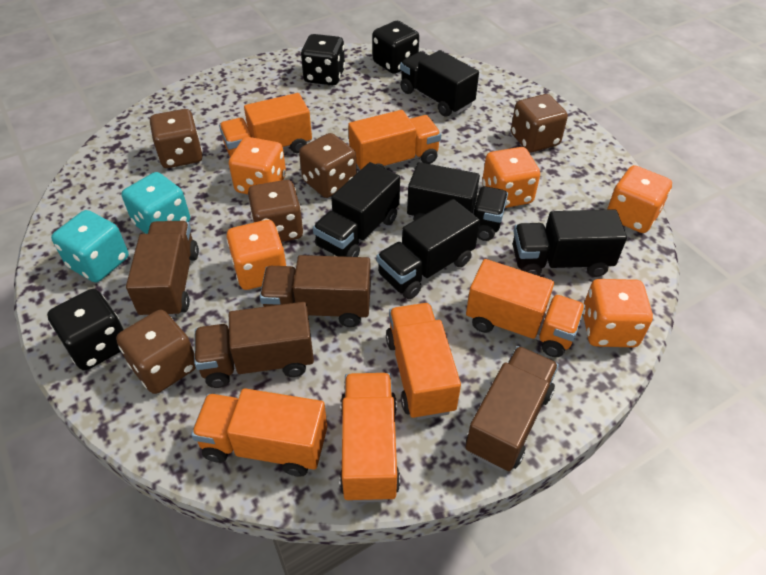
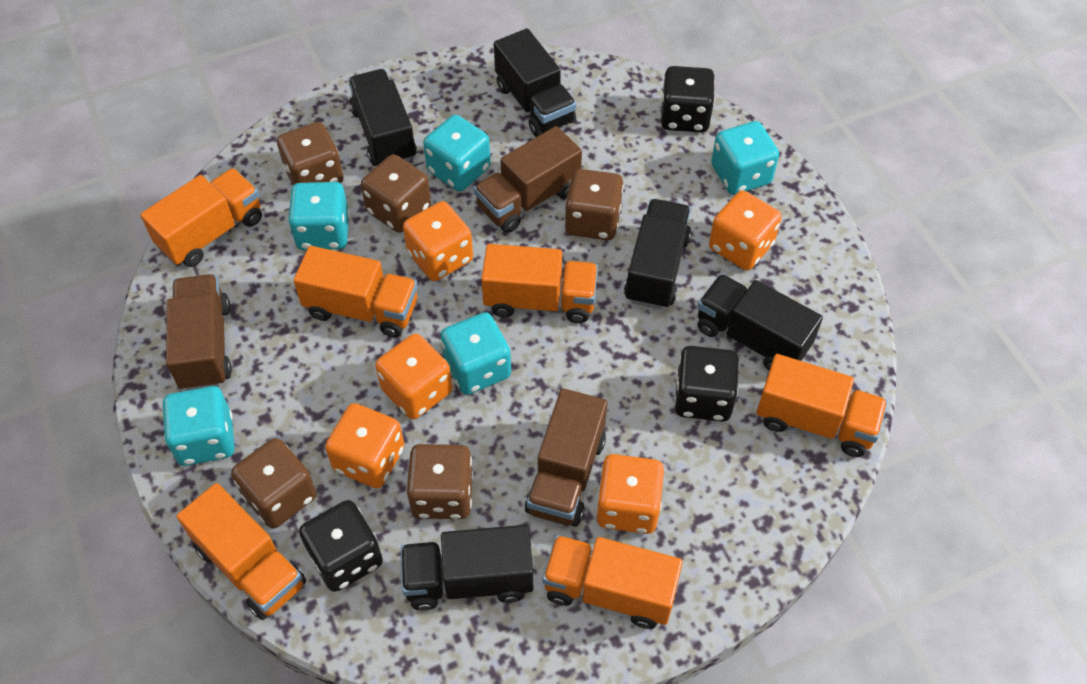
brown truck: 4 -> 3
turquoise dice: 2 -> 5

